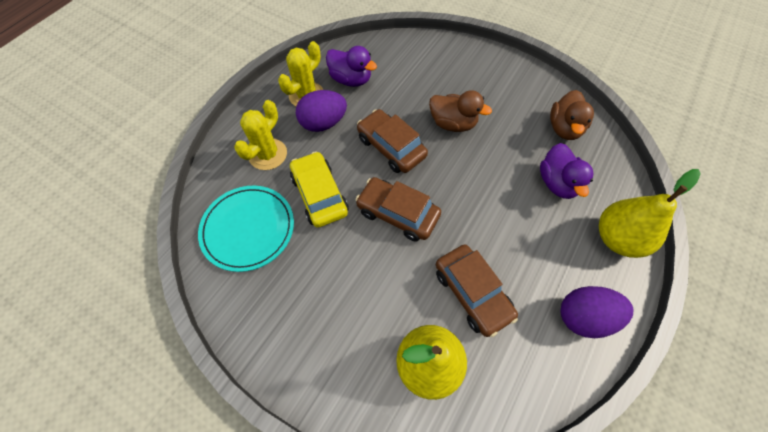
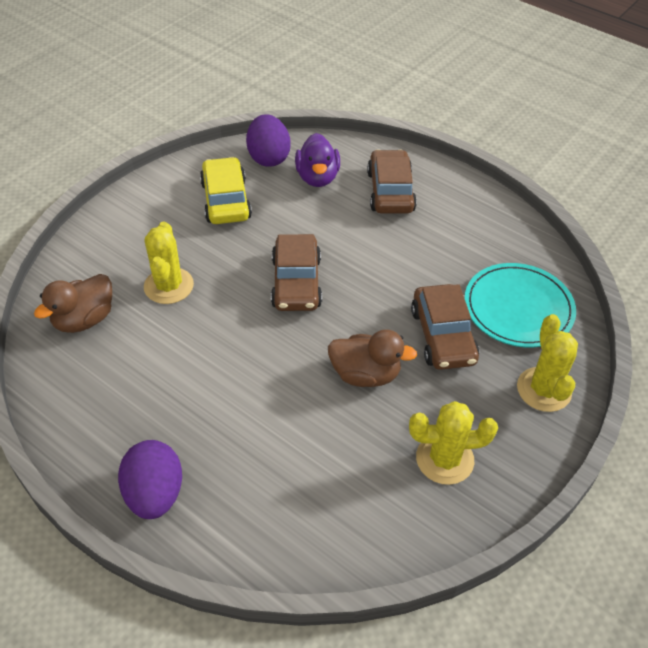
purple duck: 2 -> 1
yellow cactus: 2 -> 3
yellow pear: 2 -> 0

